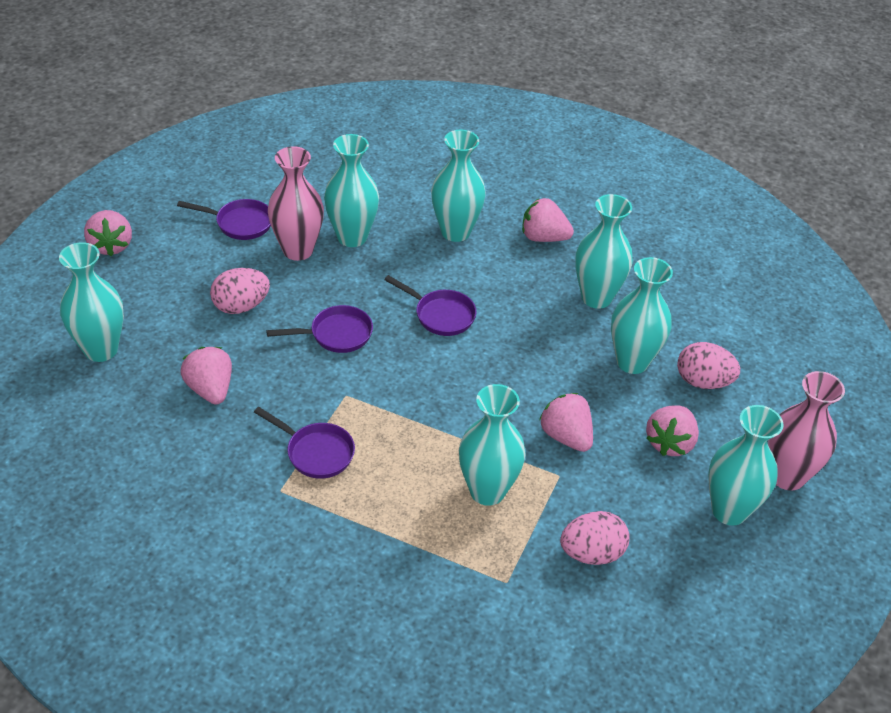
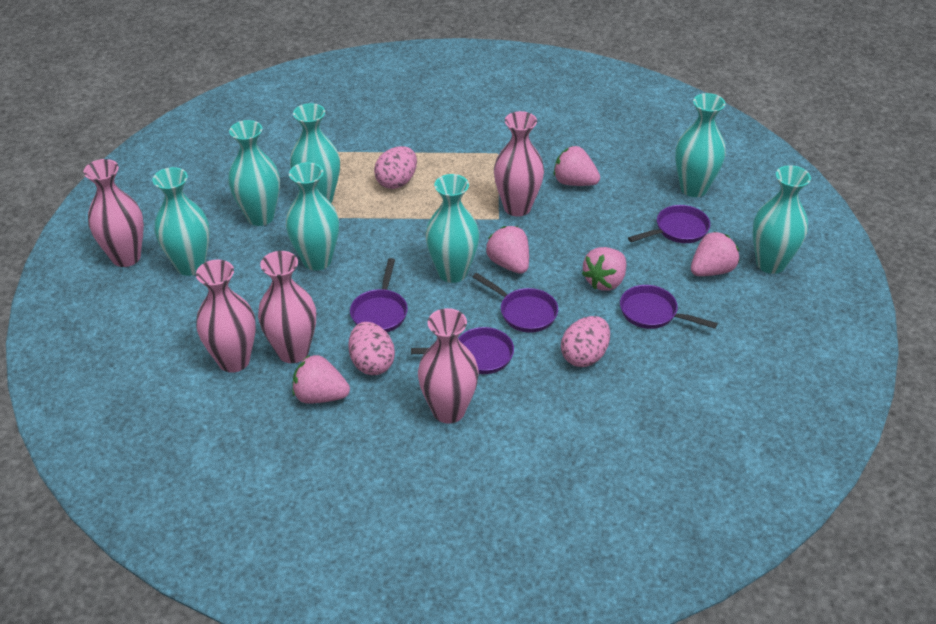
pink vase: 2 -> 5
purple pan: 4 -> 5

